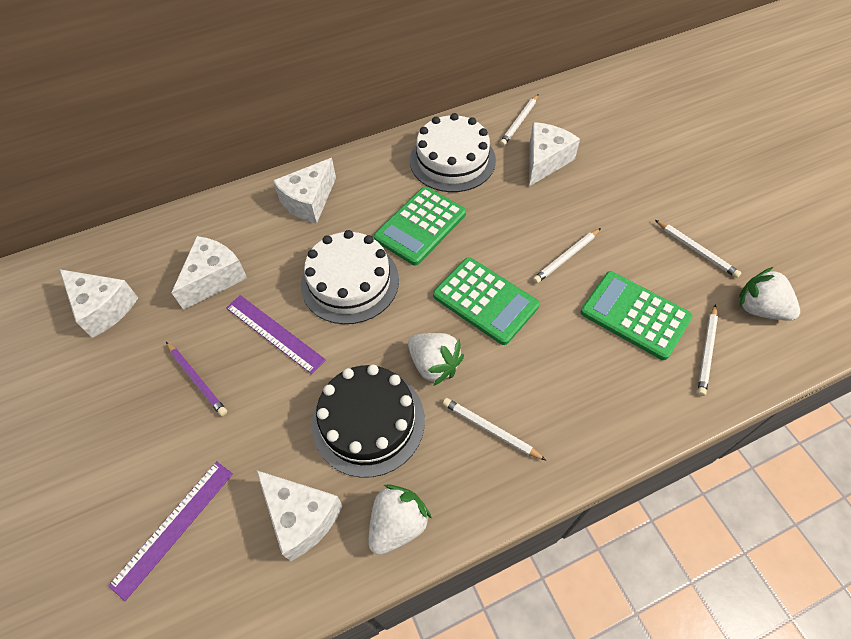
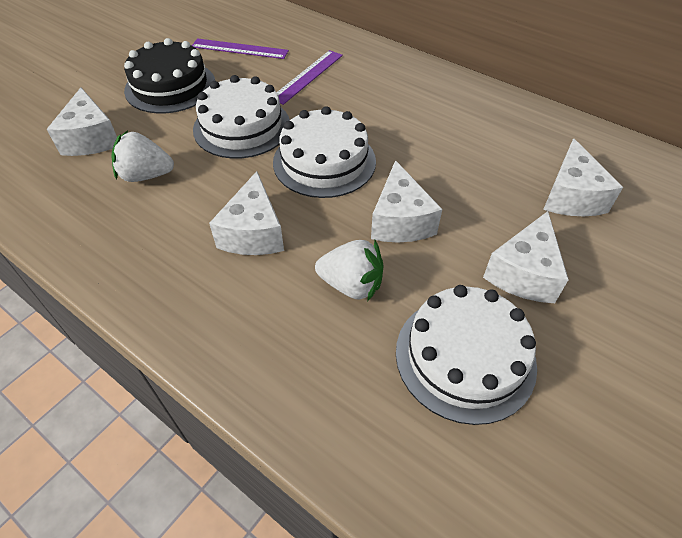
green calculator: 3 -> 0
purple pencil: 1 -> 0
white cake: 2 -> 3
white pencil: 5 -> 0
white strawberry: 3 -> 2

